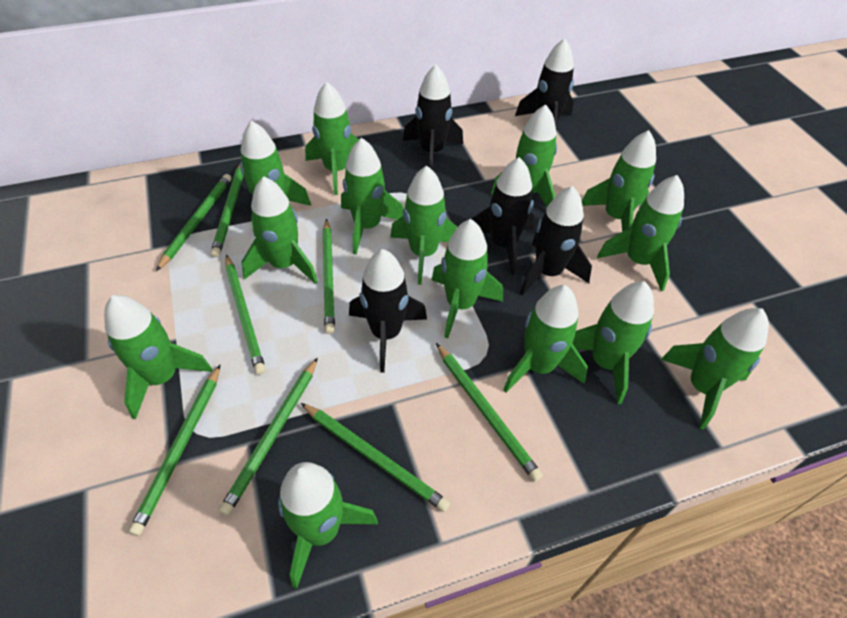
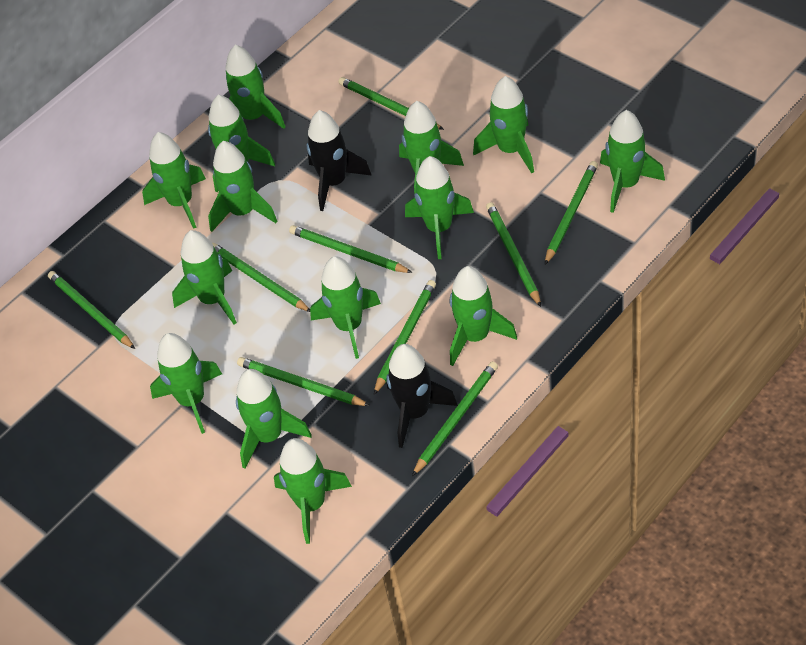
black rocket: 5 -> 2
green pencil: 8 -> 9

